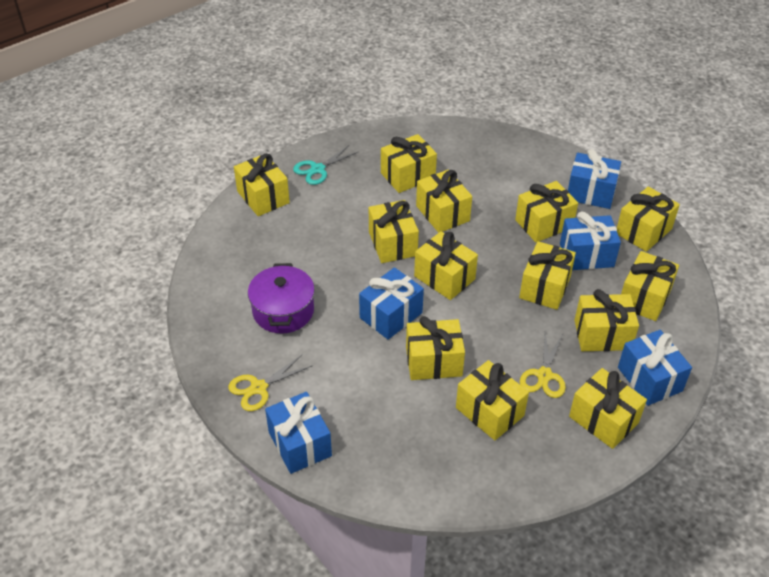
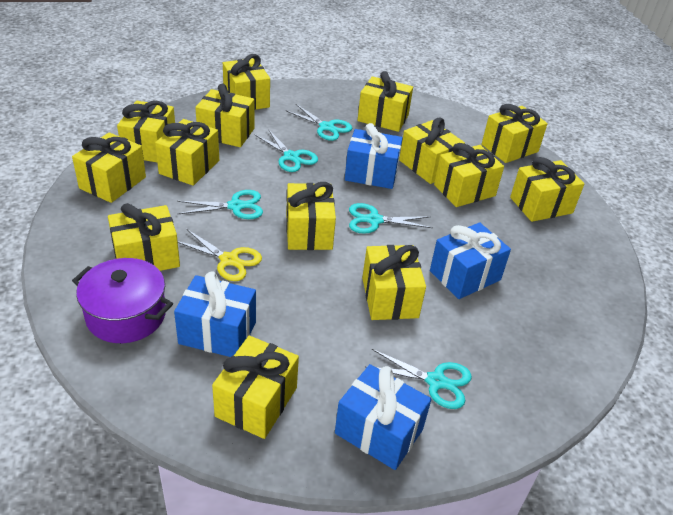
blue gift: 5 -> 4
turquoise scissors: 1 -> 5
yellow gift: 13 -> 14
yellow scissors: 2 -> 1

